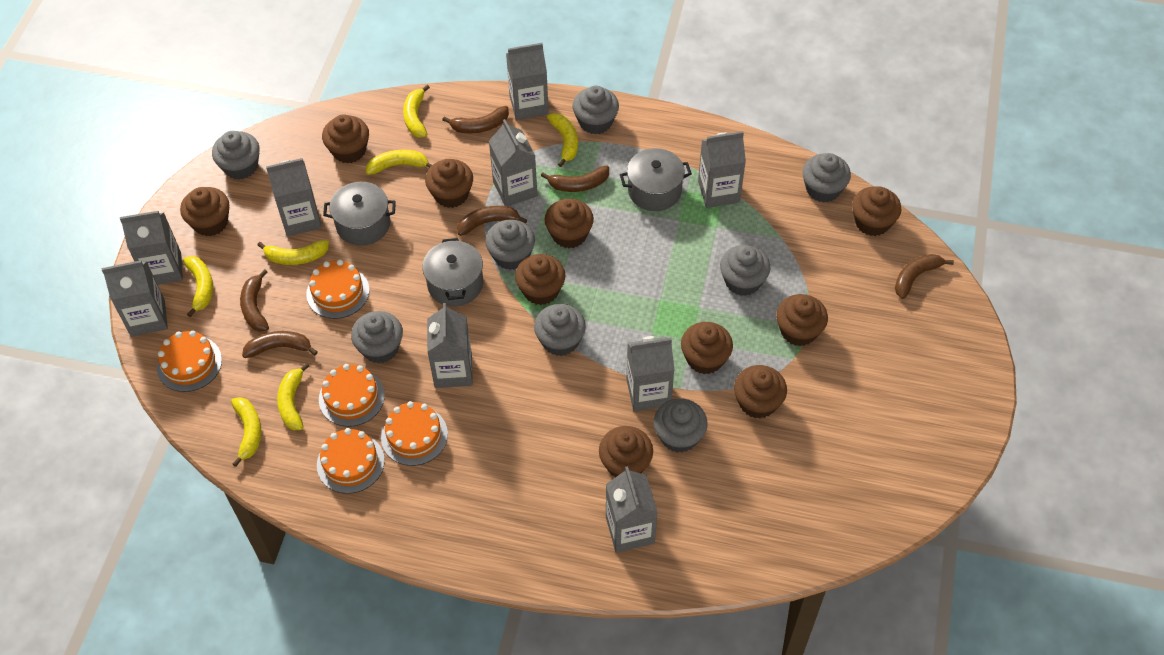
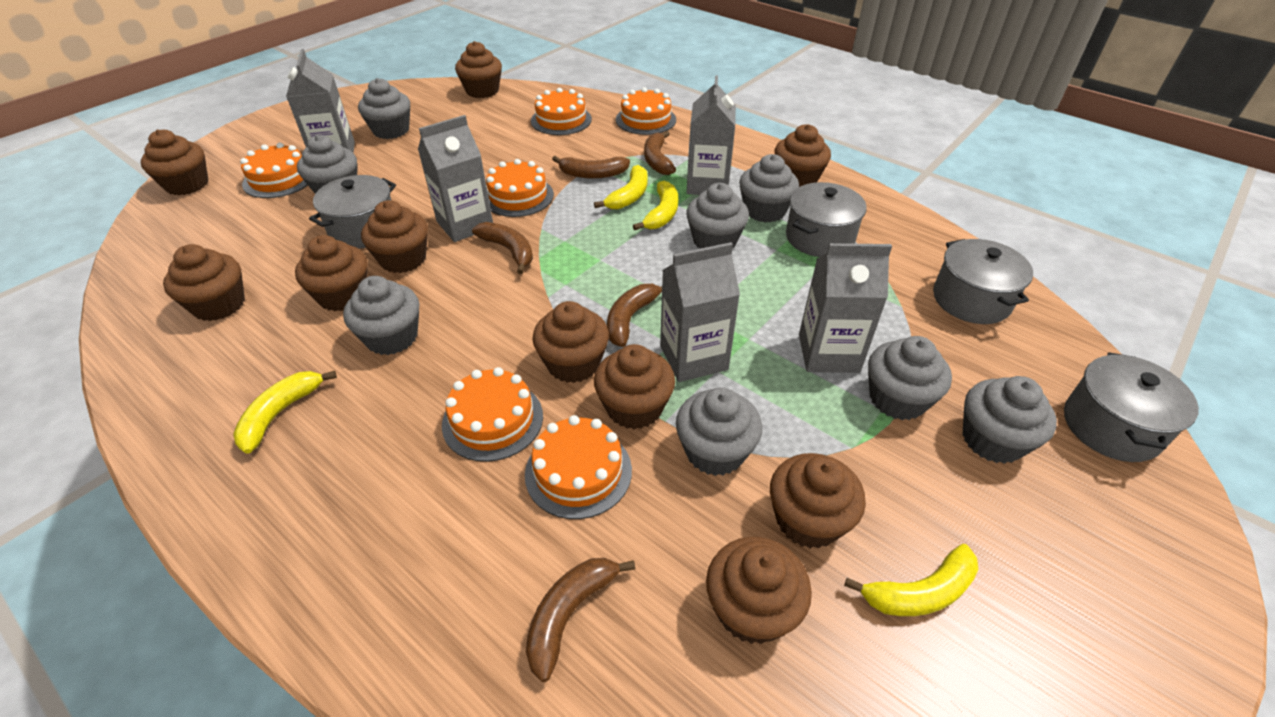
brown banana: 6 -> 5
grey carton: 9 -> 5
grey pot: 3 -> 4
orange cake: 5 -> 6
yellow banana: 7 -> 4

